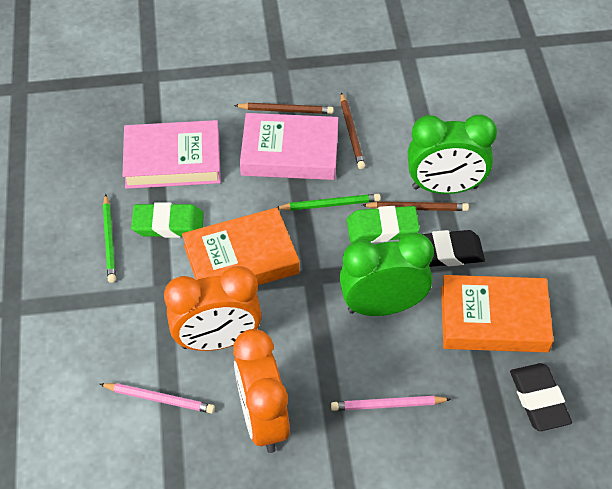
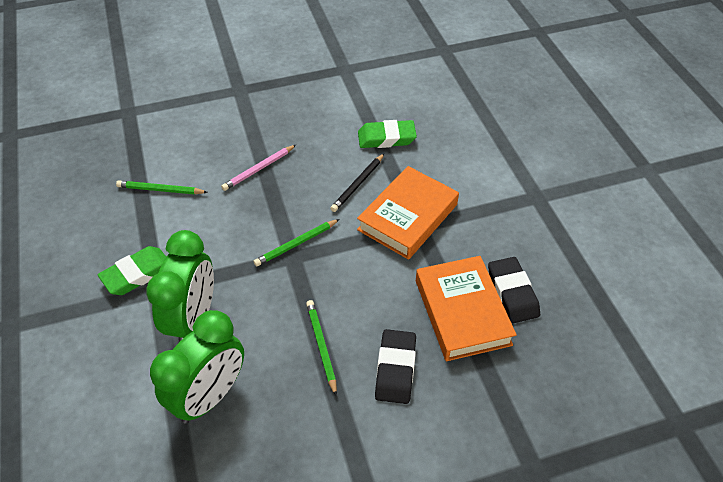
black pencil: 0 -> 1
brown pencil: 3 -> 0
green pencil: 2 -> 3
orange clock: 2 -> 0
pink book: 2 -> 0
pink pencil: 2 -> 1

